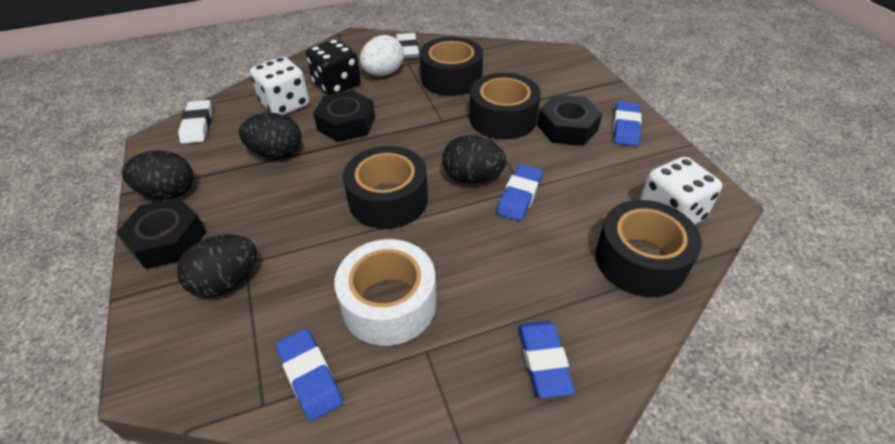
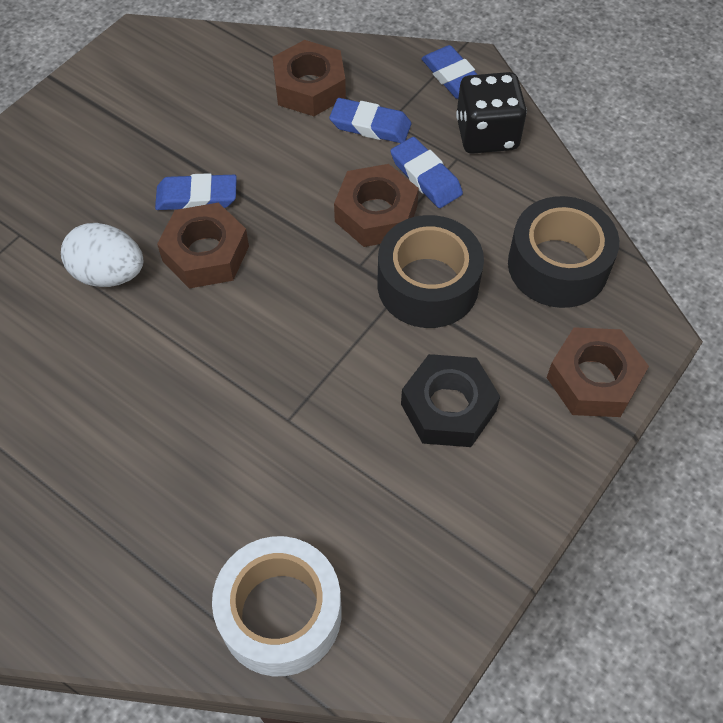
black egg: 4 -> 0
black nut: 3 -> 1
black tape: 4 -> 2
brown nut: 0 -> 4
white dice: 2 -> 0
white eraser: 2 -> 0

